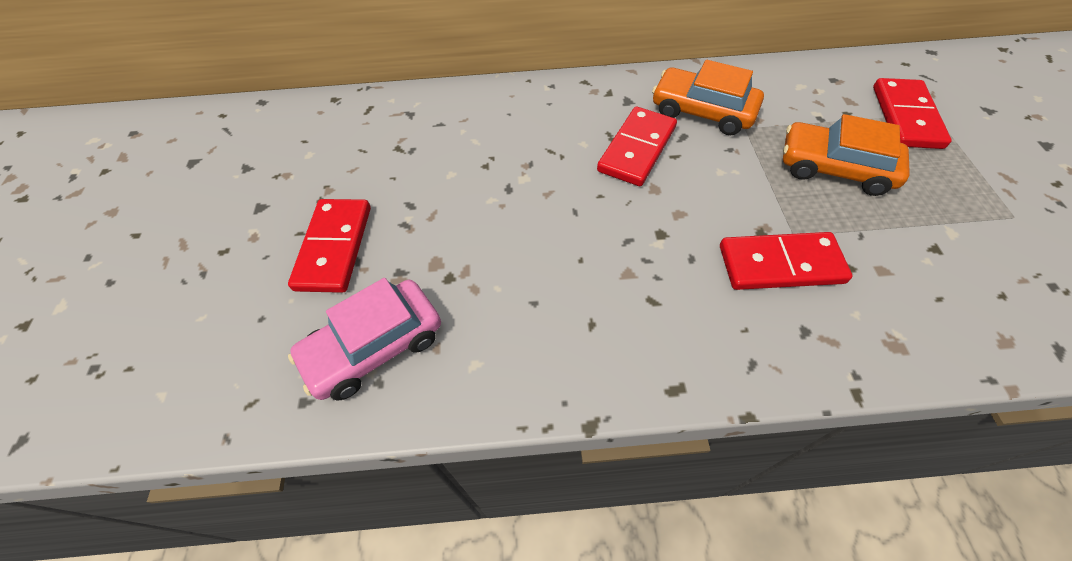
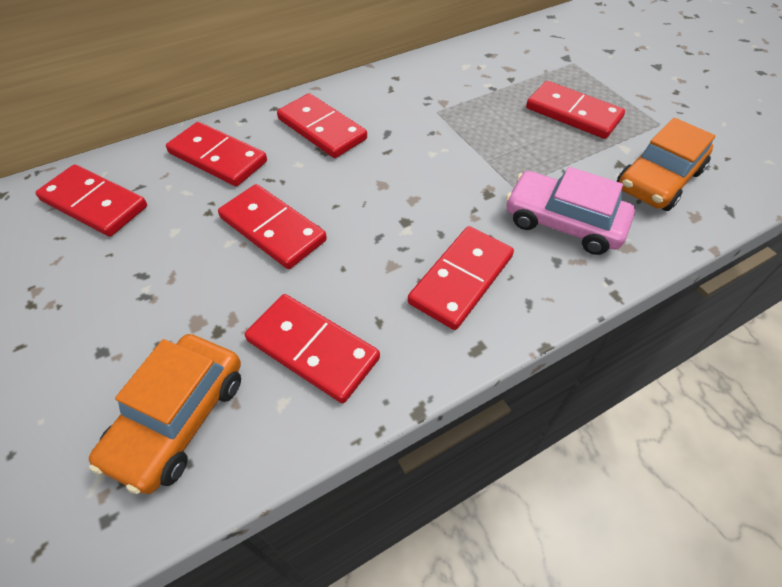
red domino: 4 -> 7

